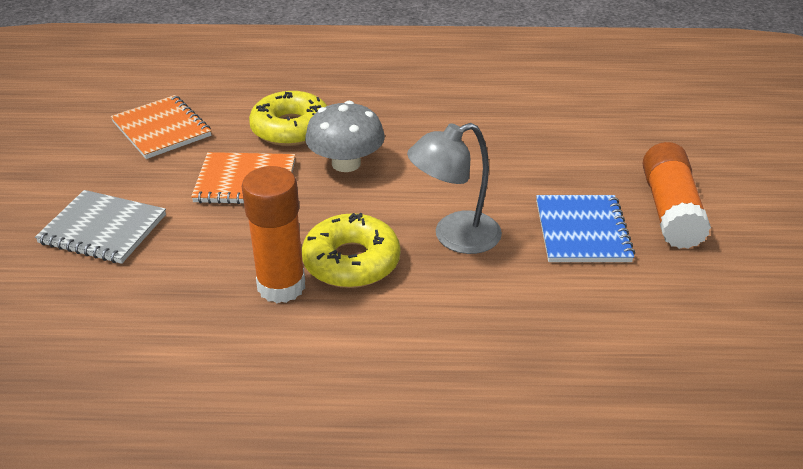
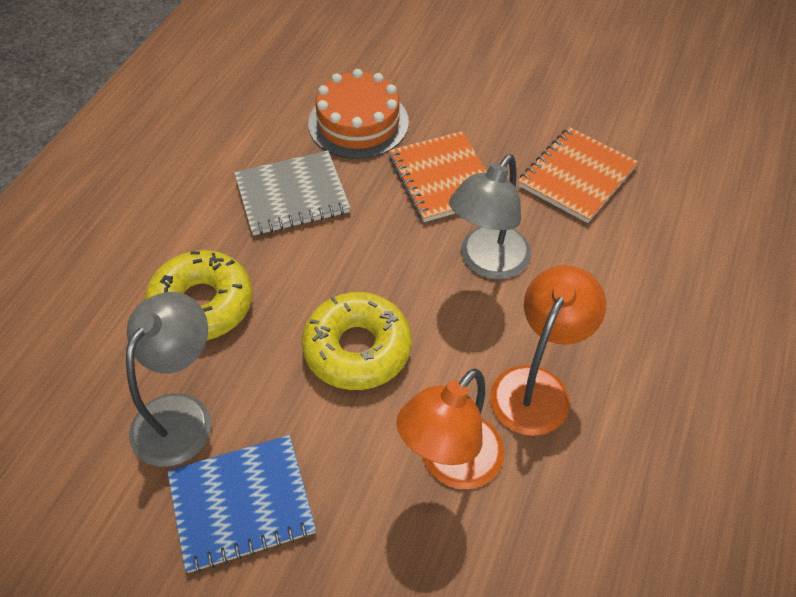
grey lamp: 1 -> 2
grey mushroom: 1 -> 0
orange cake: 0 -> 1
orange glue stick: 2 -> 0
orange lamp: 0 -> 2

